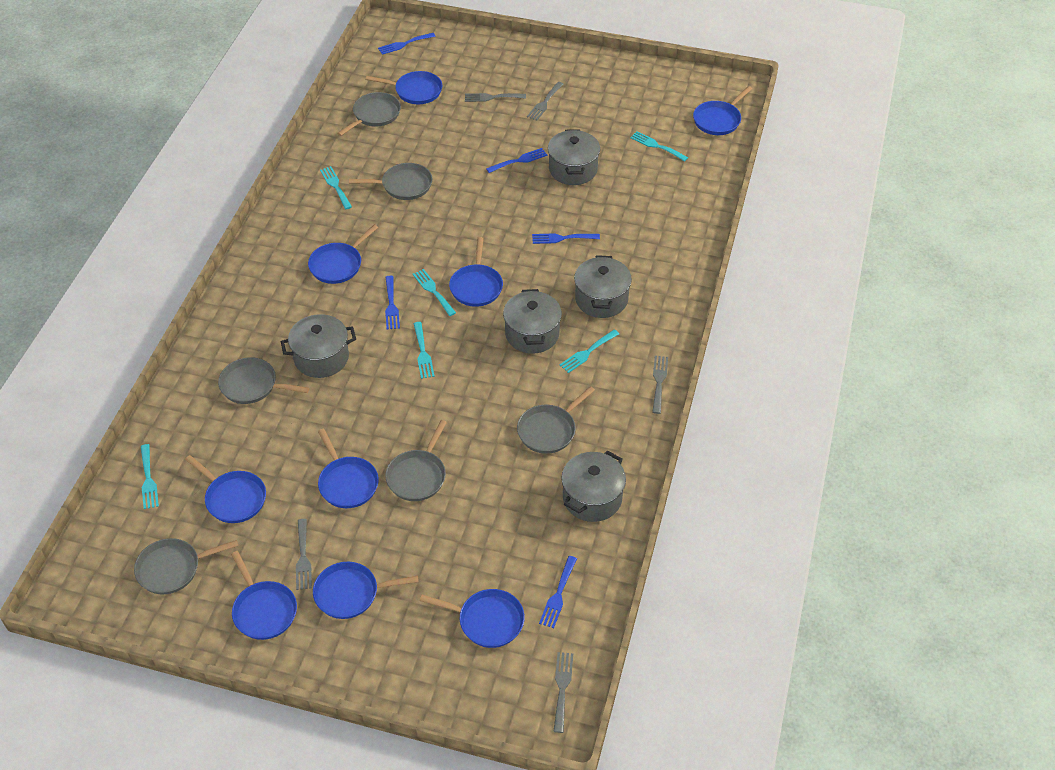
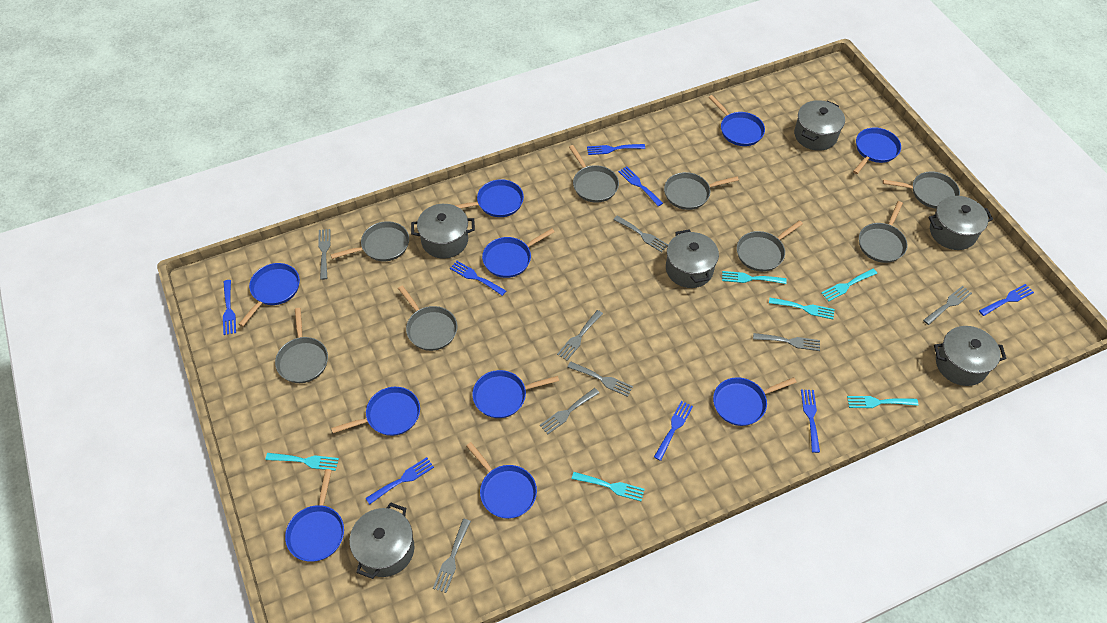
blue fork: 5 -> 8
blue pan: 9 -> 10
grey fork: 5 -> 8
grey pan: 6 -> 8
grey pot: 5 -> 6

